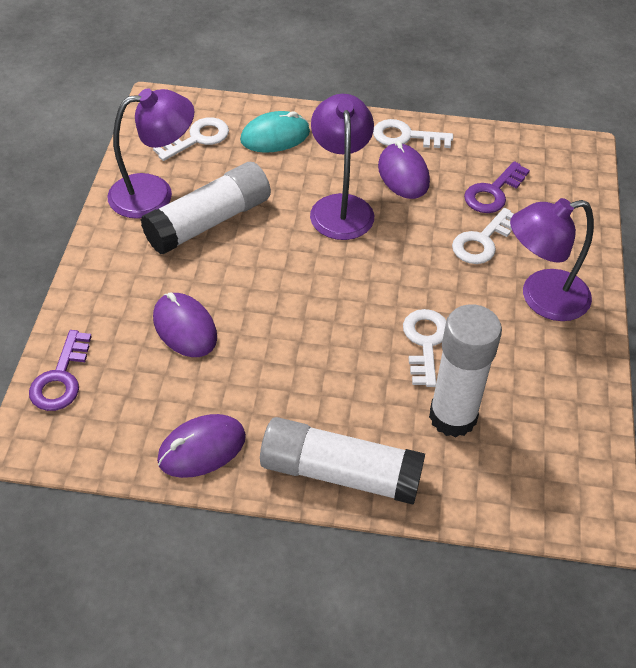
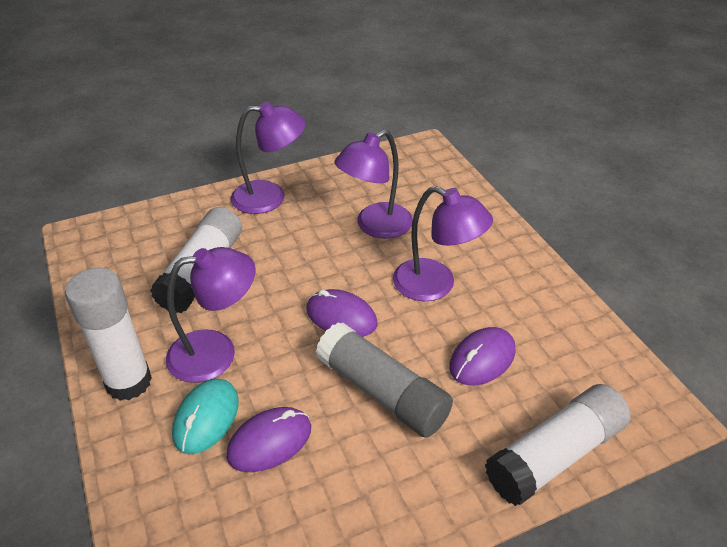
grey glue stick: 0 -> 1
purple key: 2 -> 0
purple lamp: 3 -> 4
white key: 4 -> 0

